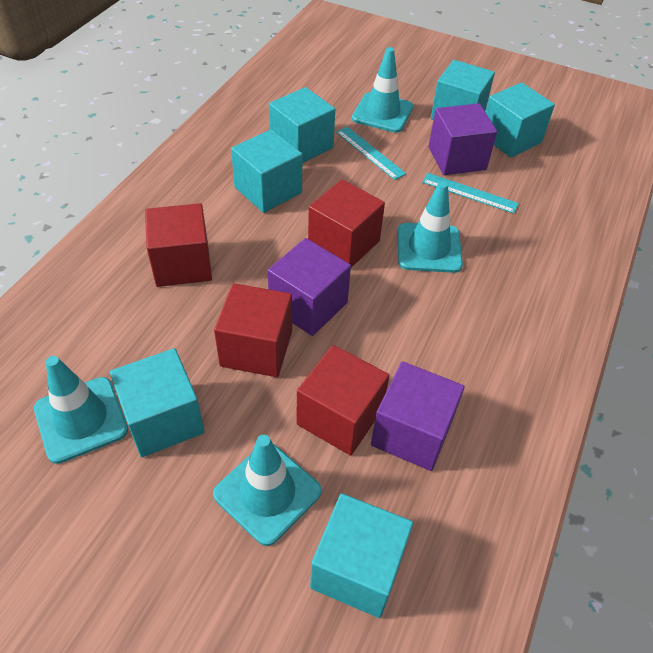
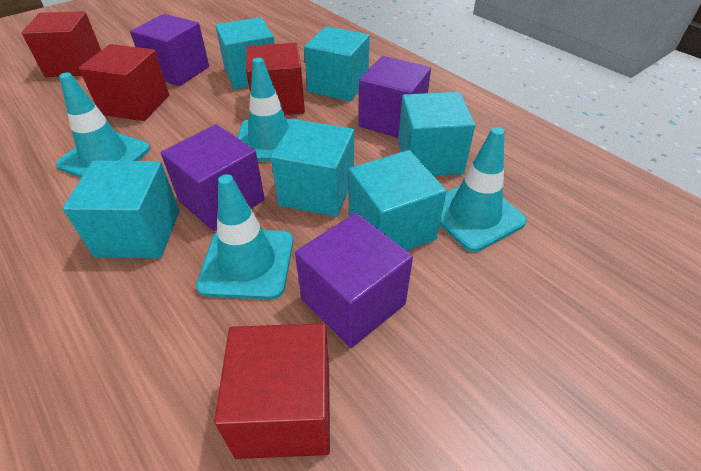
purple cube: 3 -> 4
turquoise ruler: 2 -> 0

